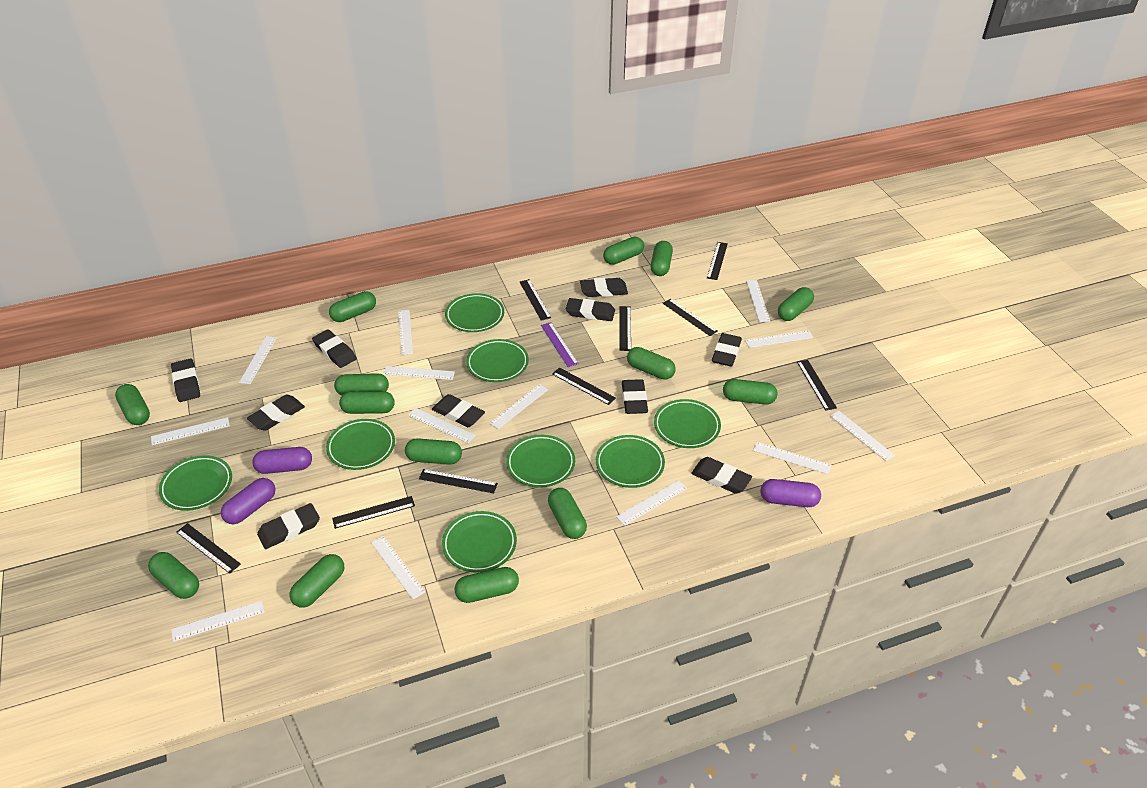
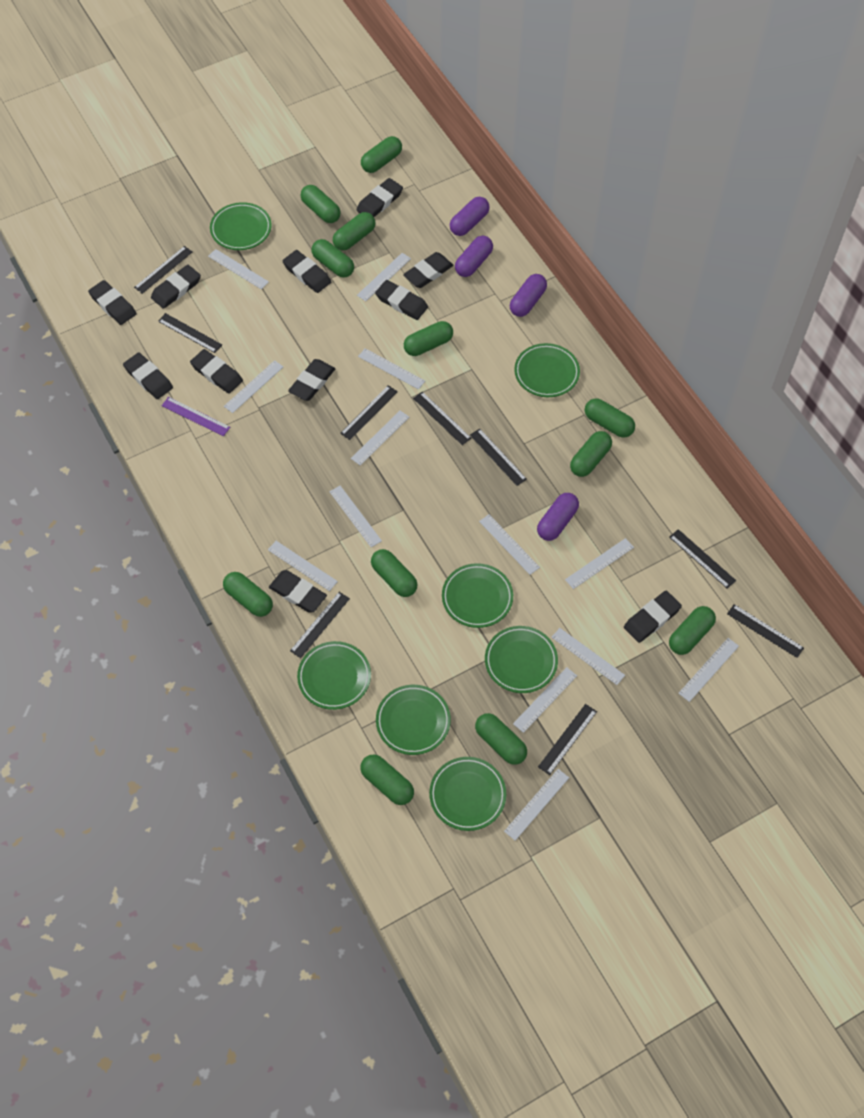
black eraser: 10 -> 11
green capsule: 14 -> 12
green plate: 8 -> 7
purple capsule: 3 -> 4

